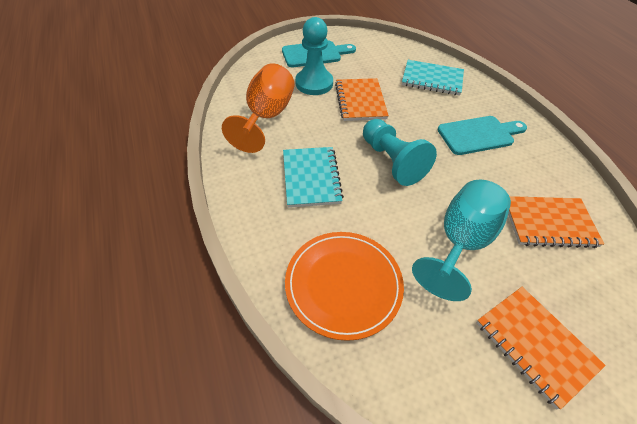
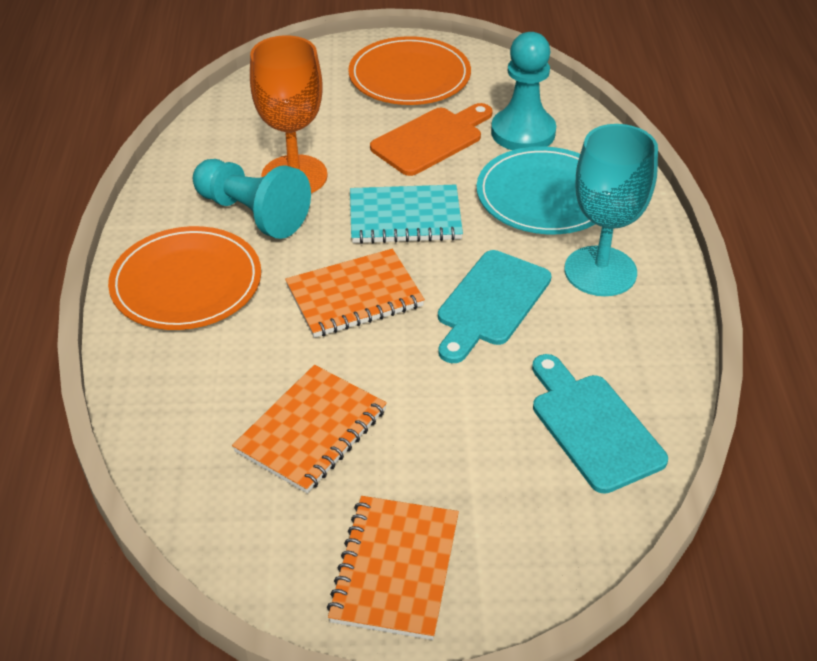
orange cutting board: 0 -> 1
orange plate: 1 -> 2
turquoise notebook: 2 -> 1
turquoise plate: 0 -> 1

